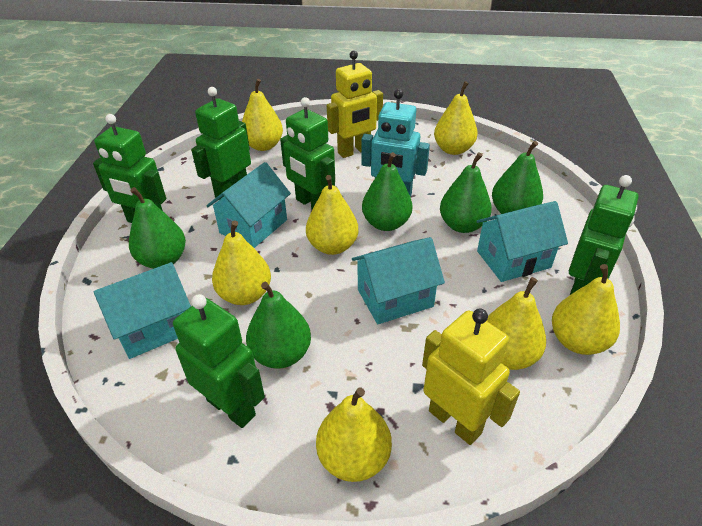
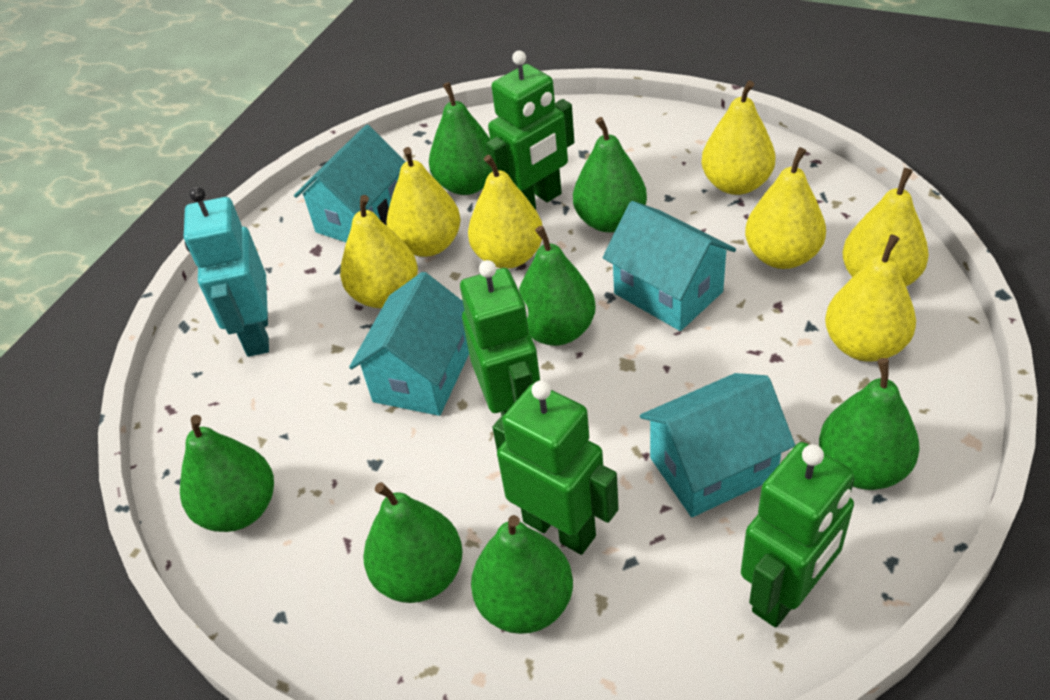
green pear: 5 -> 7
green robot: 5 -> 4
yellow robot: 2 -> 0

